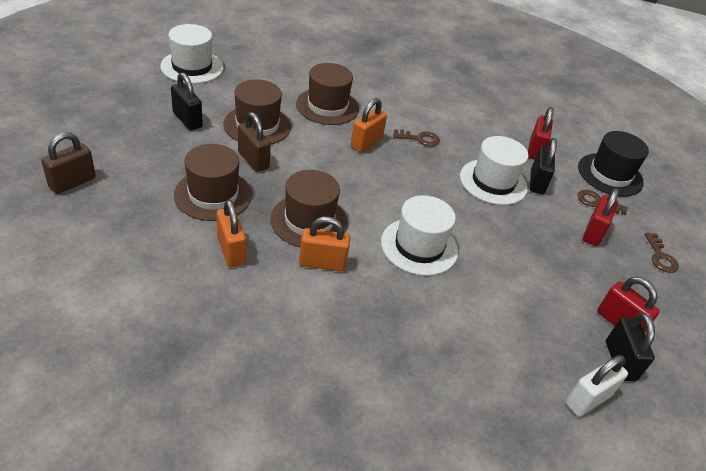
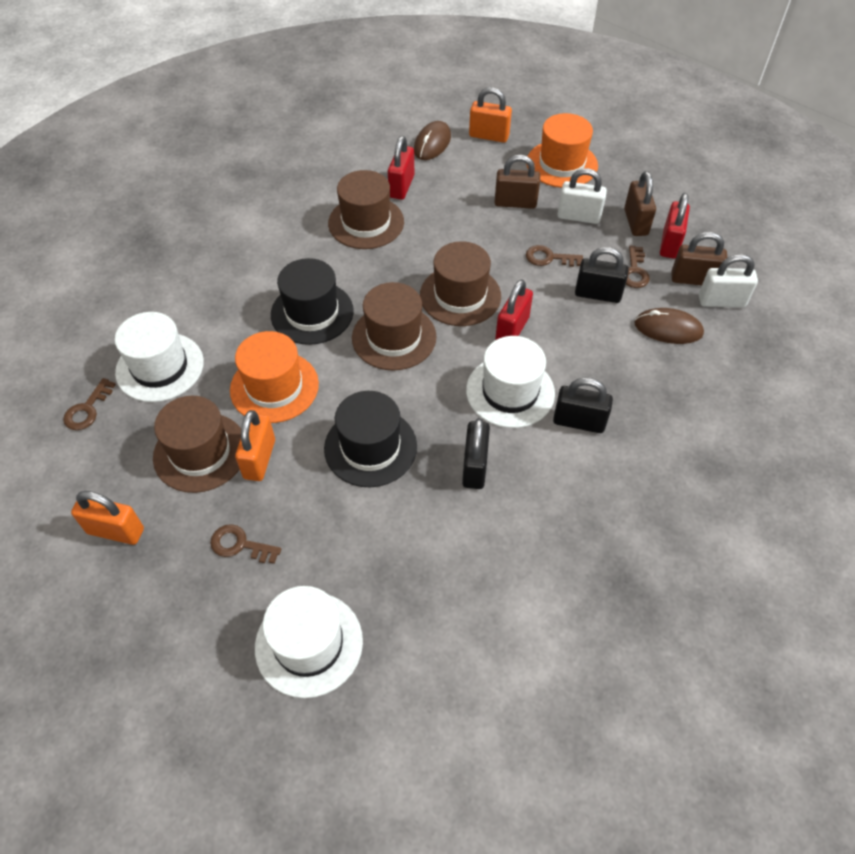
black hat: 1 -> 2
brown key: 3 -> 4
brown mouse: 0 -> 2
brown padlock: 2 -> 3
orange hat: 0 -> 2
white padlock: 1 -> 2

